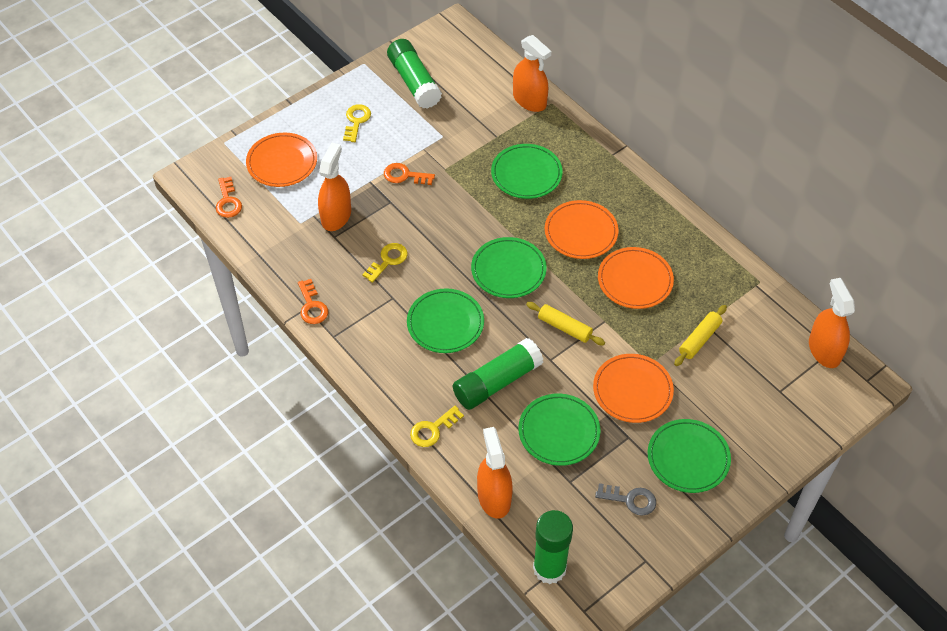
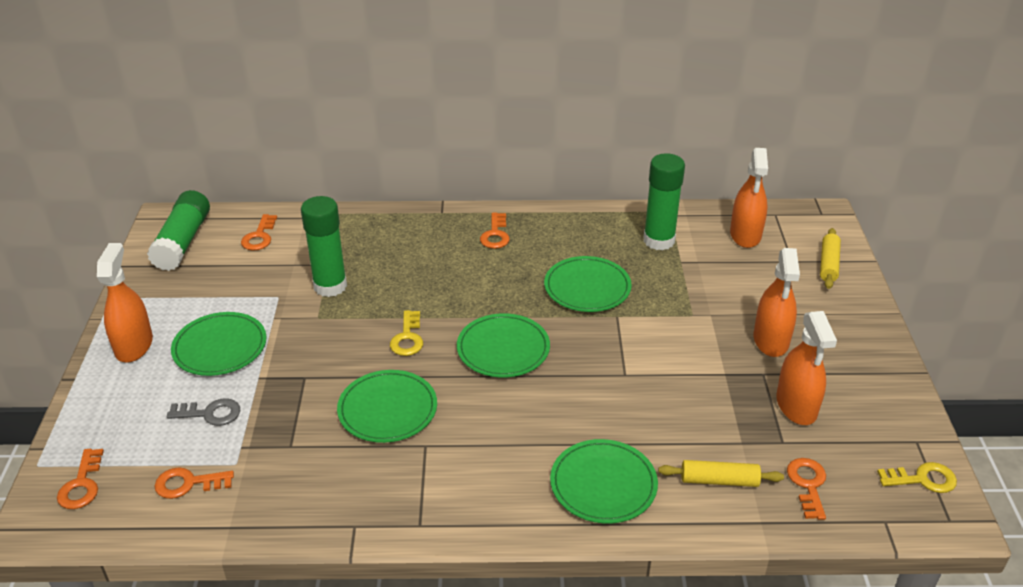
orange key: 3 -> 5
orange plate: 4 -> 0
yellow key: 3 -> 2

